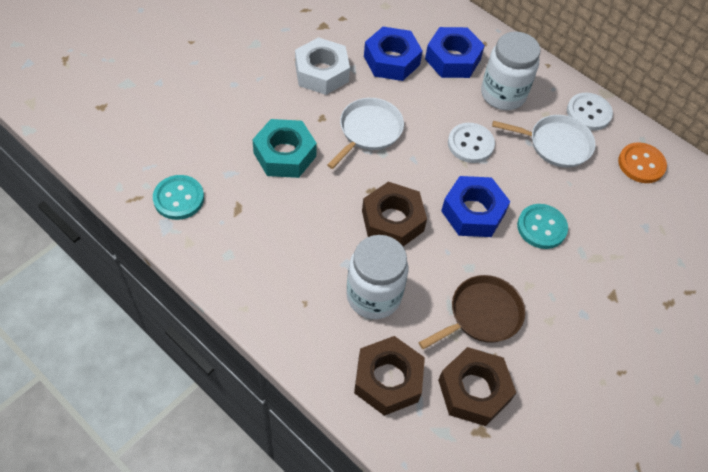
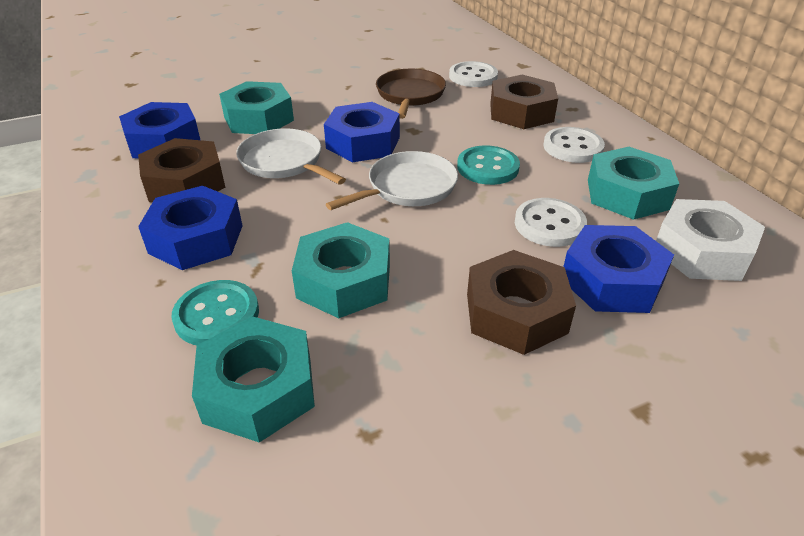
blue nut: 3 -> 4
orange button: 1 -> 0
turquoise nut: 1 -> 4
white button: 2 -> 3
white jar: 2 -> 0

